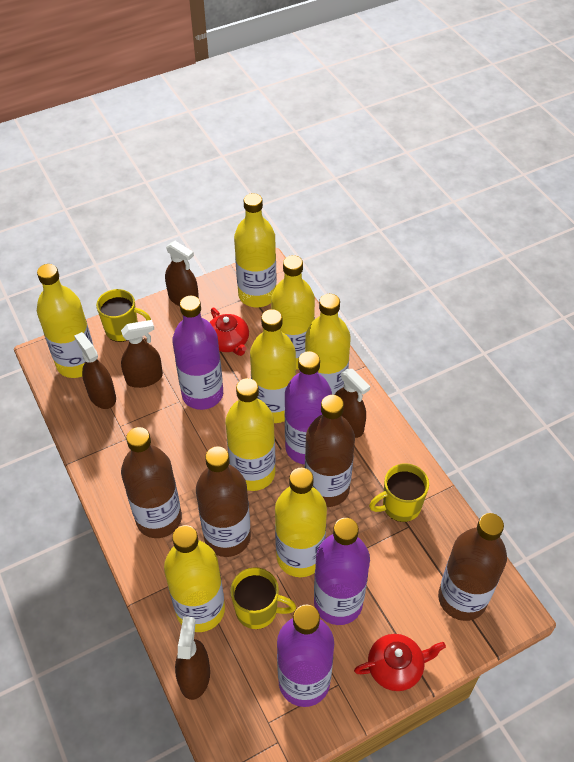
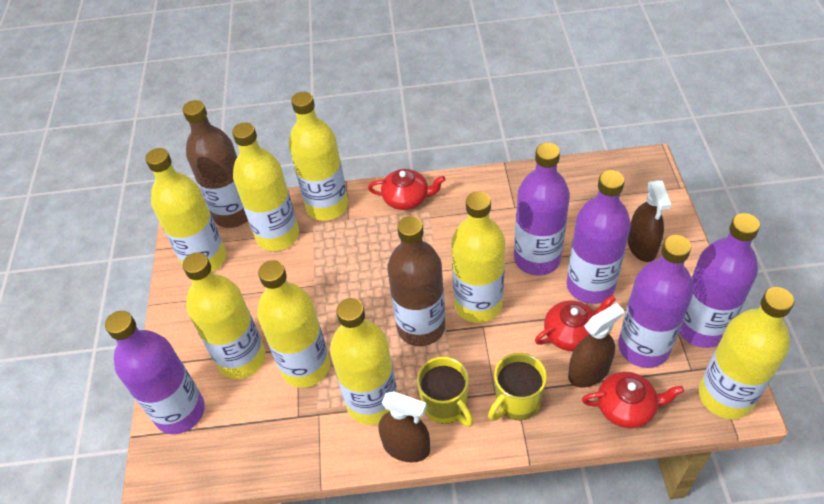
brown bottle: 4 -> 2
brown spray bottle: 5 -> 3
purple bottle: 4 -> 5
red teapot: 2 -> 3
yellow mug: 3 -> 2

